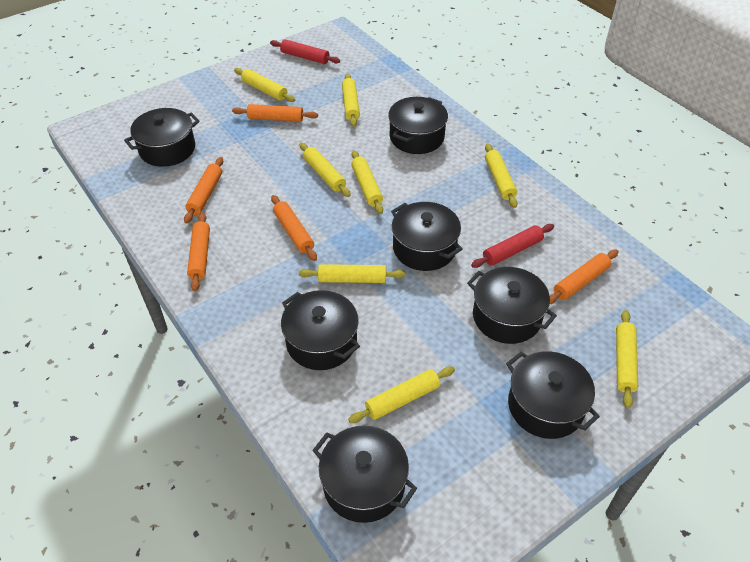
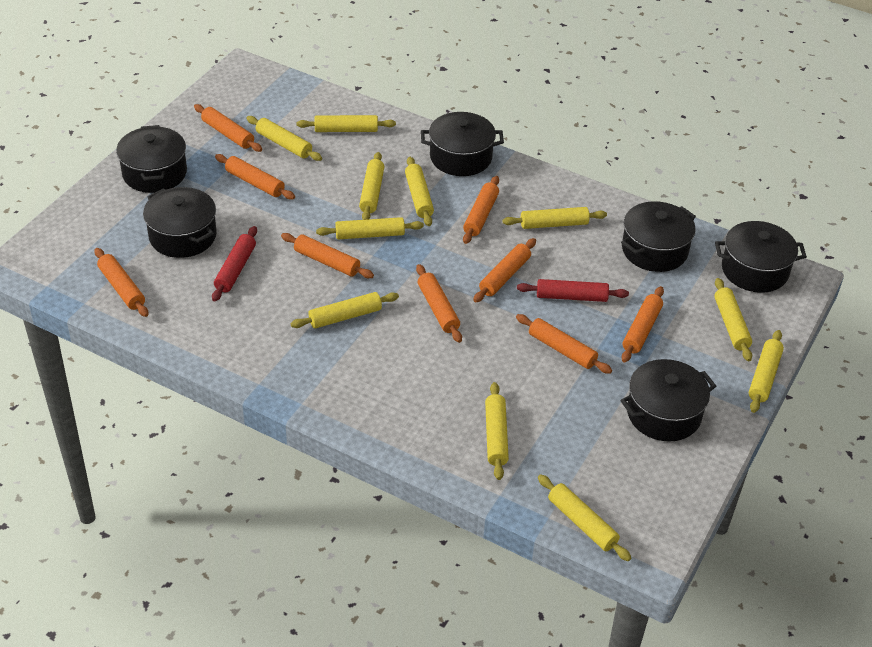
black pot: 7 -> 6
orange rolling pin: 5 -> 9
yellow rolling pin: 8 -> 11

